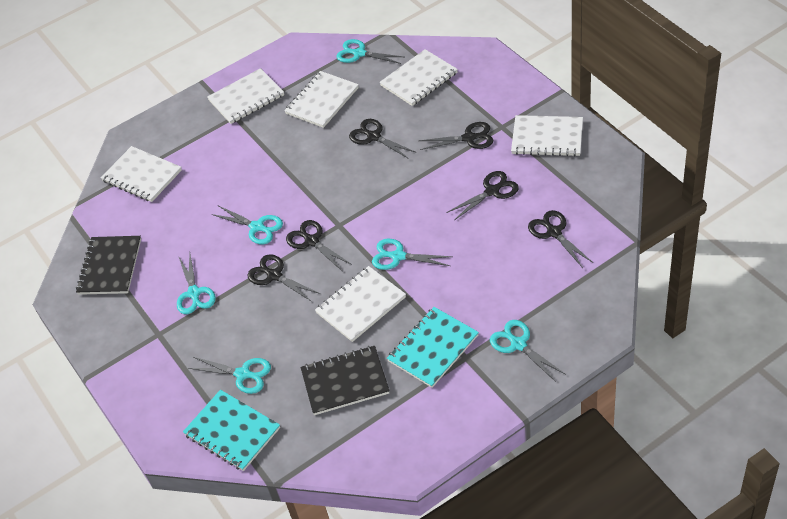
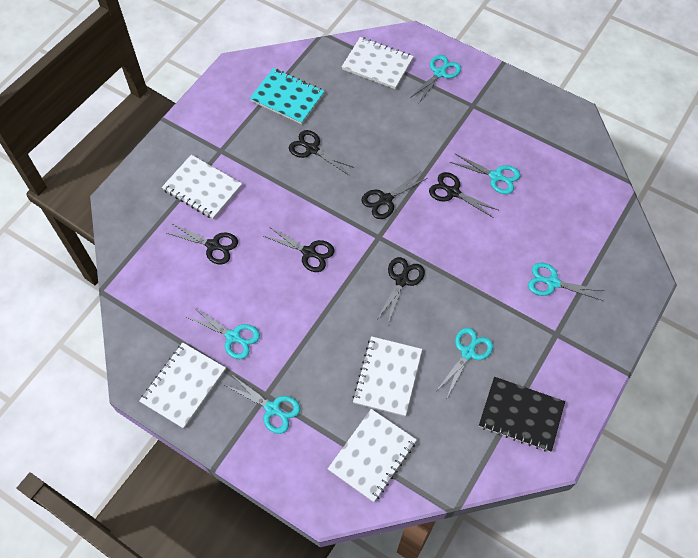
black notebook: 2 -> 1
turquoise notebook: 2 -> 1
white notebook: 6 -> 5

